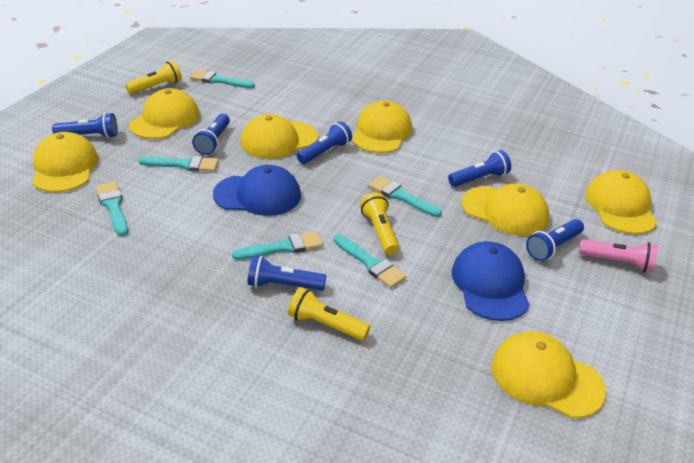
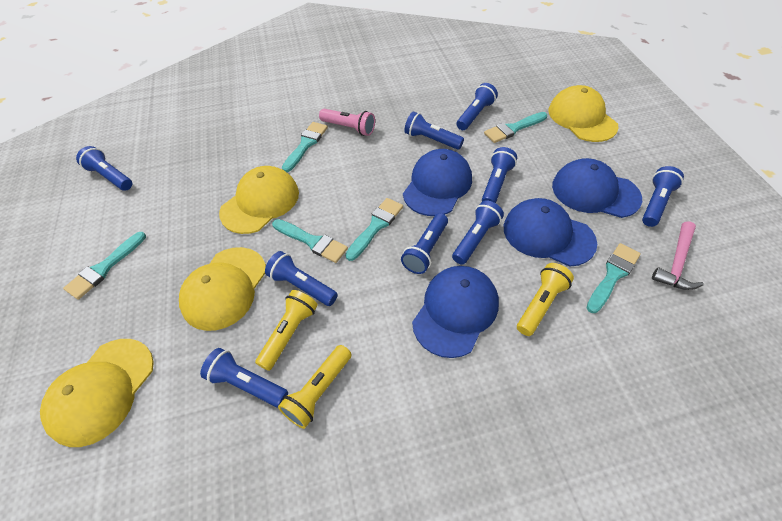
blue cap: 2 -> 4
blue flashlight: 6 -> 9
pink hammer: 0 -> 1
yellow cap: 7 -> 4

